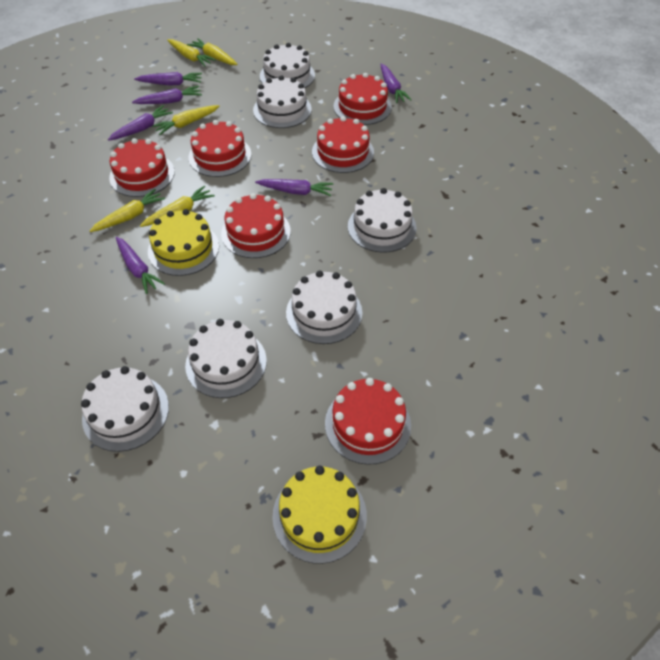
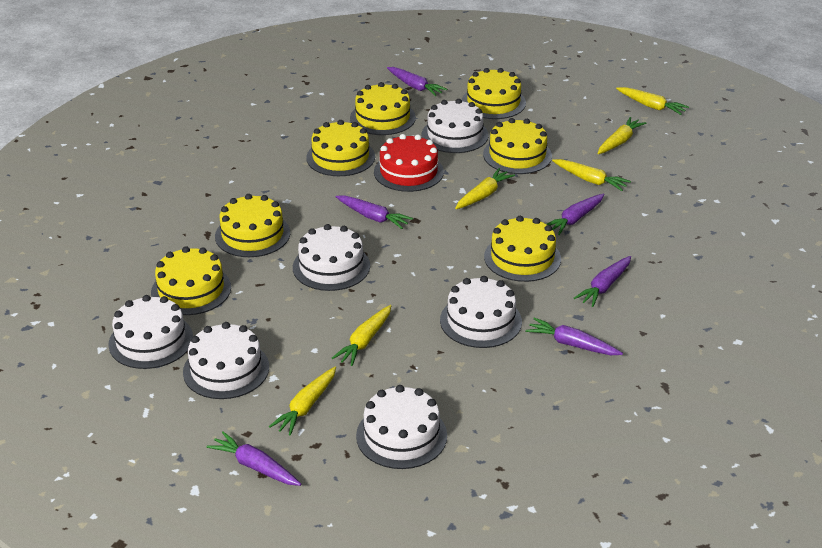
red cake: 6 -> 1
yellow cake: 2 -> 7
yellow carrot: 5 -> 6

